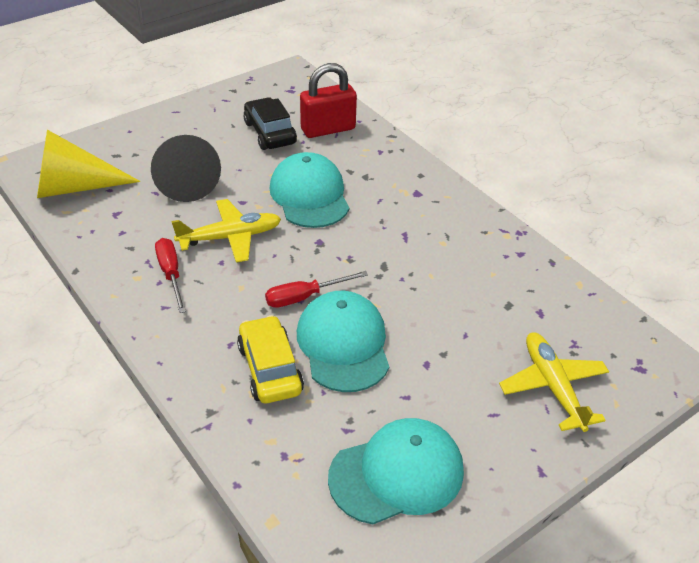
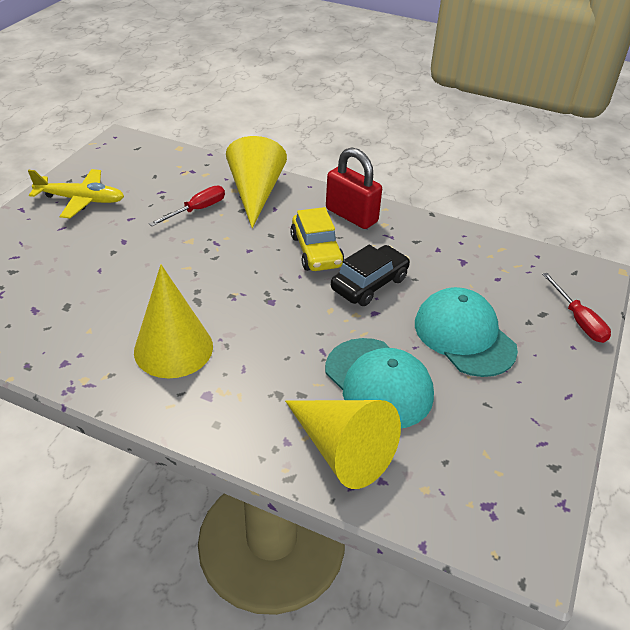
black cone: 1 -> 0
turquoise cap: 3 -> 2
yellow cone: 1 -> 3
yellow plane: 2 -> 1

